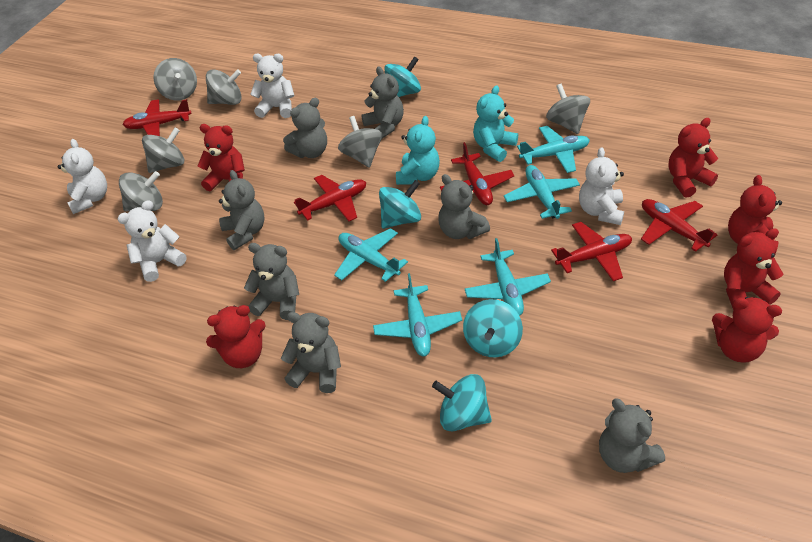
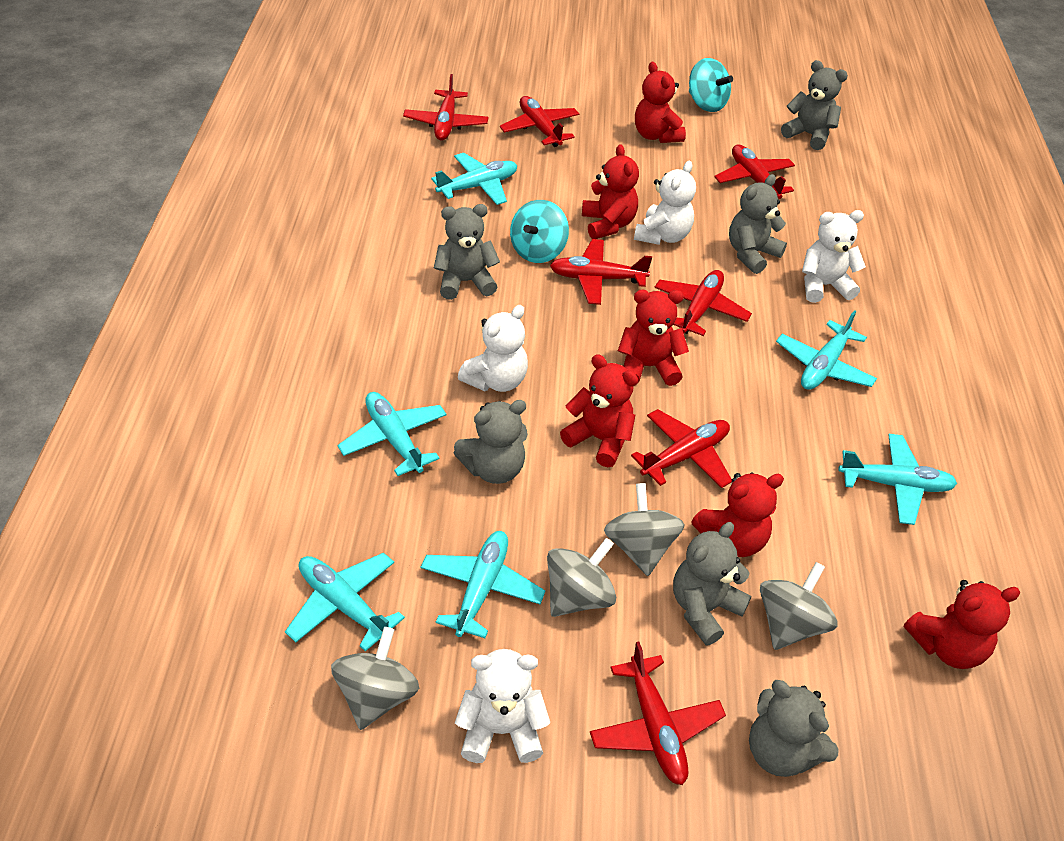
grey spinning top: 6 -> 4
grey teddy bear: 7 -> 6
red plane: 5 -> 7
turquoise plane: 5 -> 6
turquoise spinning top: 4 -> 2
turquoise teddy bear: 2 -> 0

